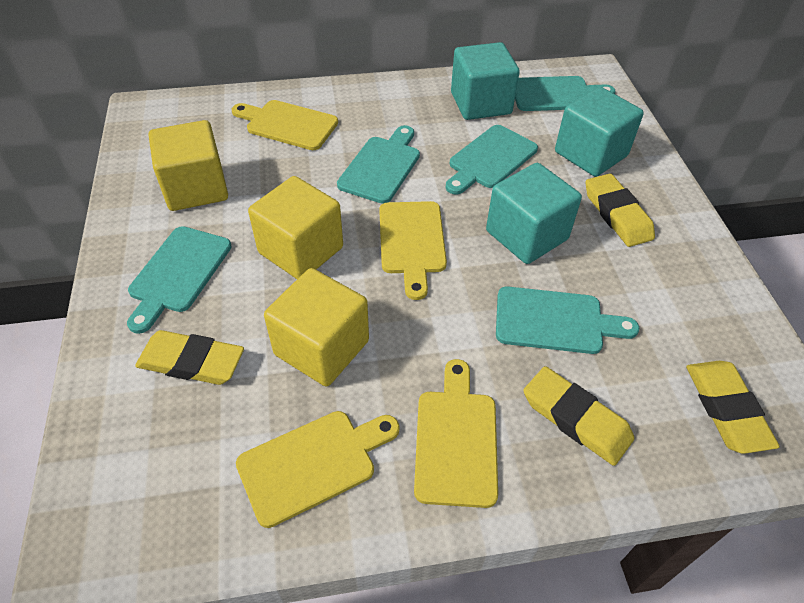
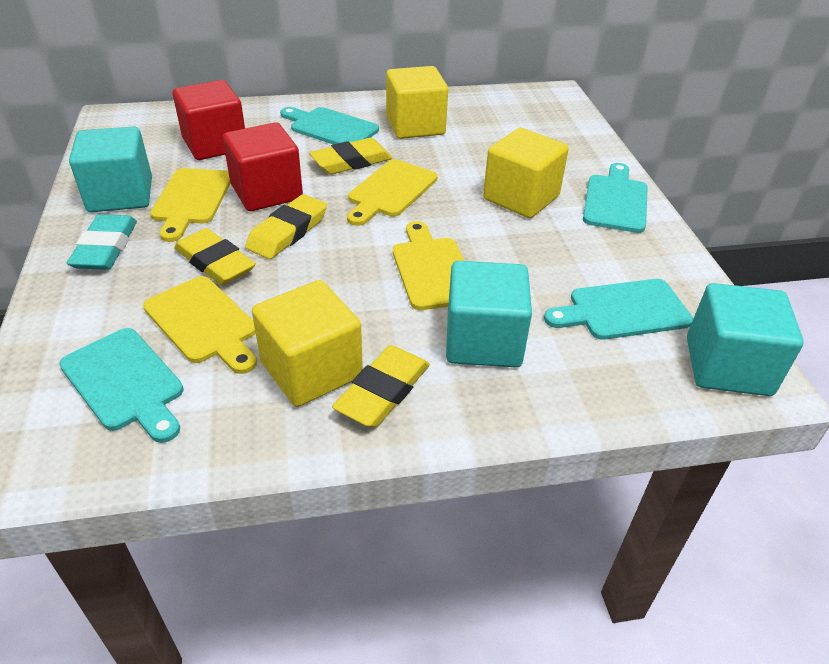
red cube: 0 -> 2
turquoise cutting board: 5 -> 4
turquoise eraser: 0 -> 1

